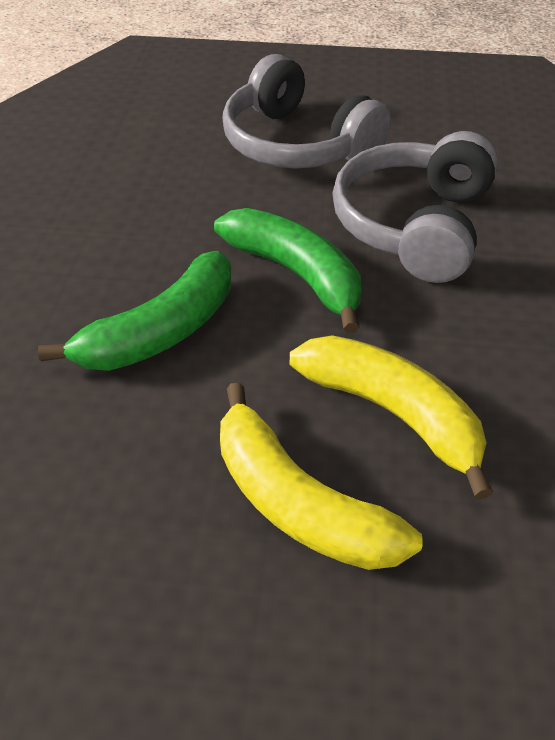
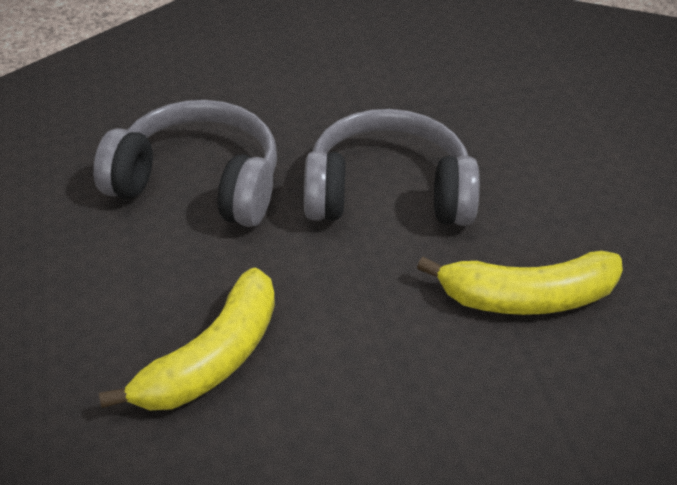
green banana: 2 -> 0

